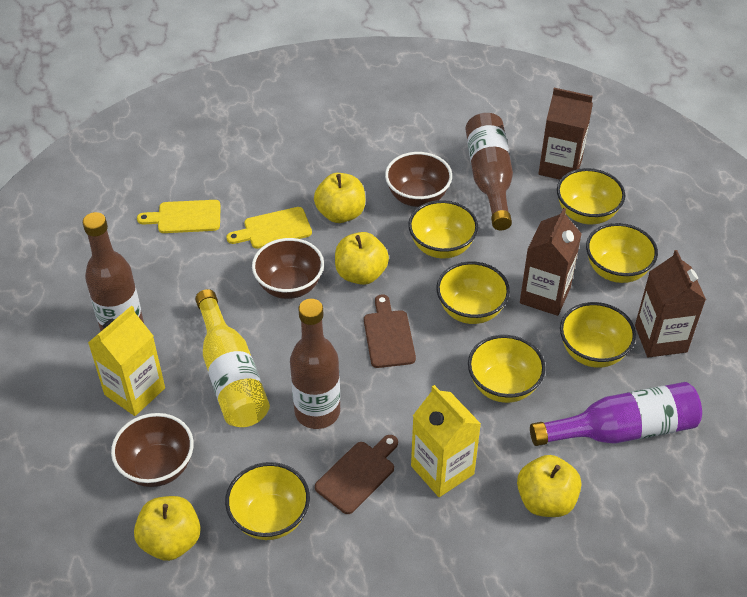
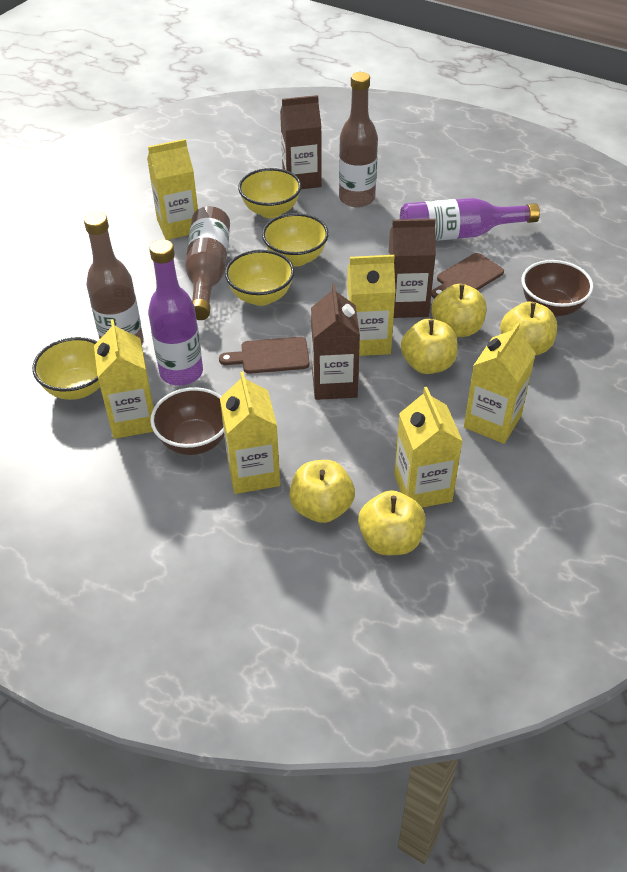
brown bowl: 3 -> 2
purple bottle: 1 -> 2
yellow apple: 4 -> 5
yellow bottle: 1 -> 0
yellow bowl: 7 -> 4
yellow carton: 2 -> 6
yellow cutting board: 2 -> 0

